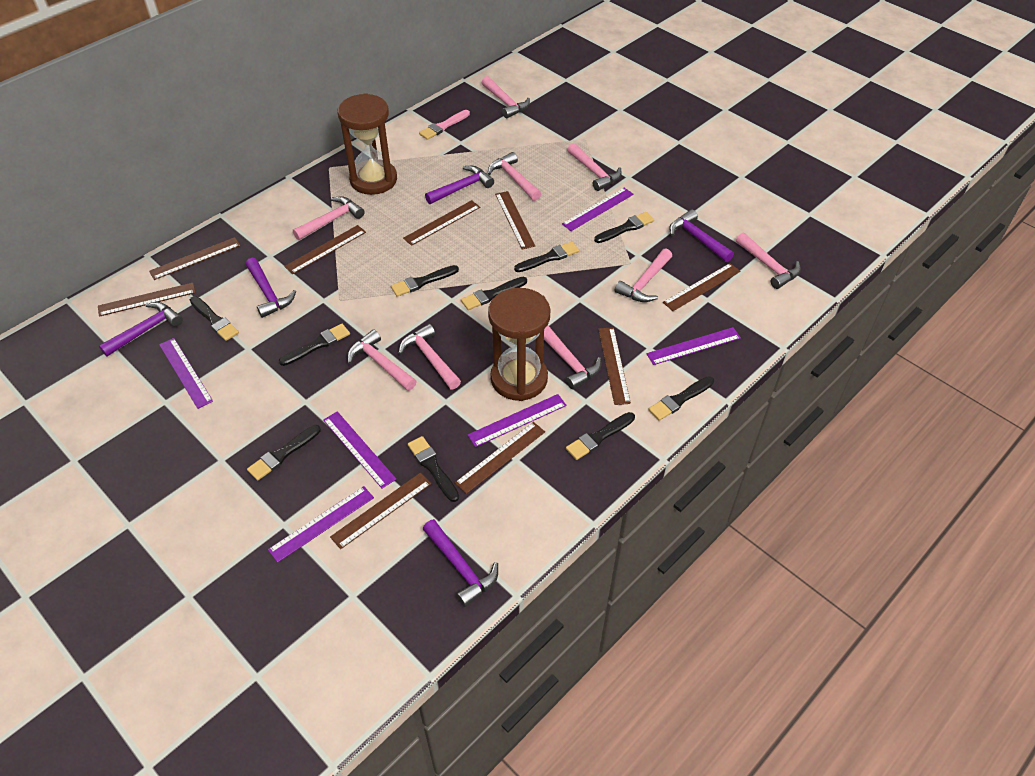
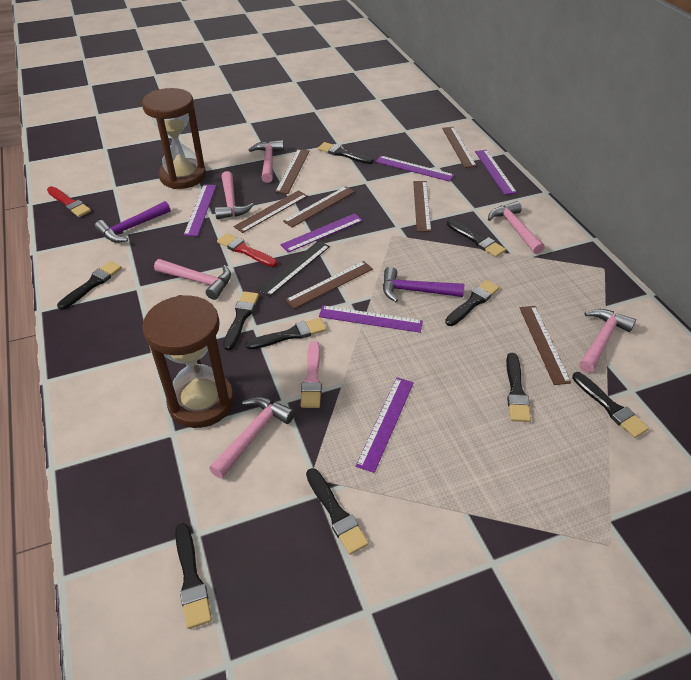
black ruler: 0 -> 1
brown ruler: 9 -> 7
pink hammer: 9 -> 6
purple hammer: 5 -> 2
red brush: 0 -> 2

